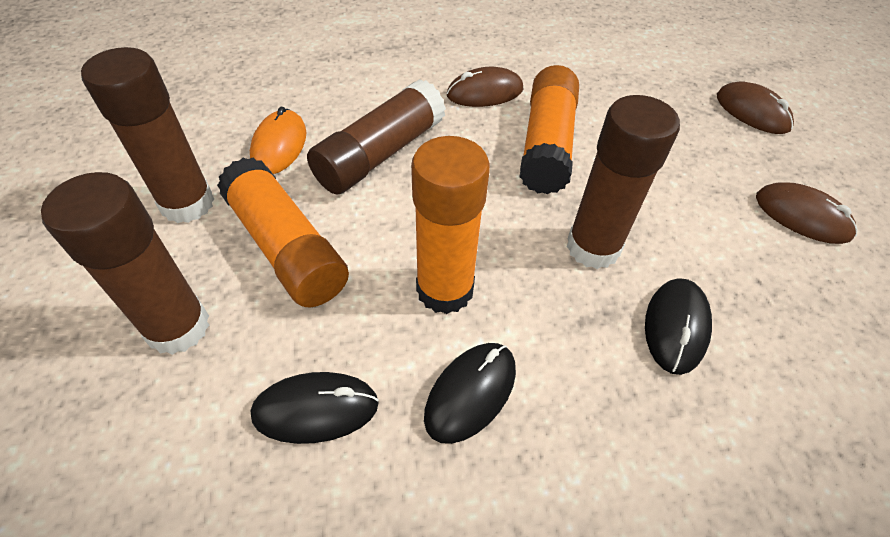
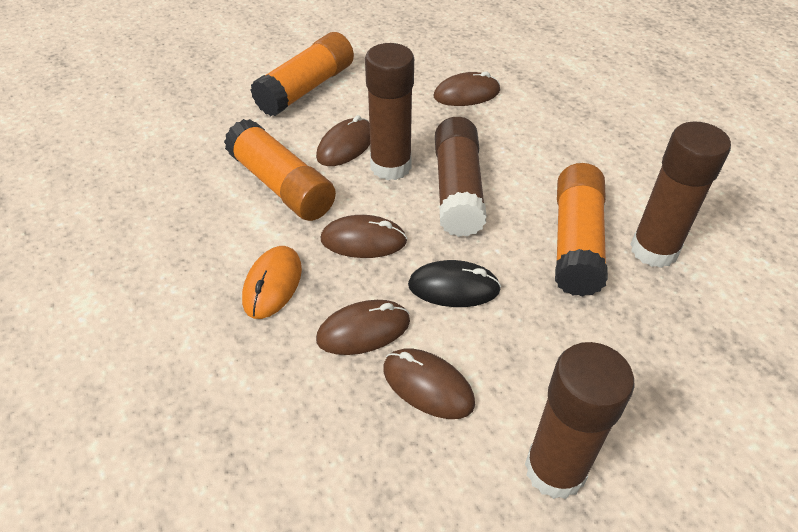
black mouse: 3 -> 1
brown mouse: 3 -> 5

